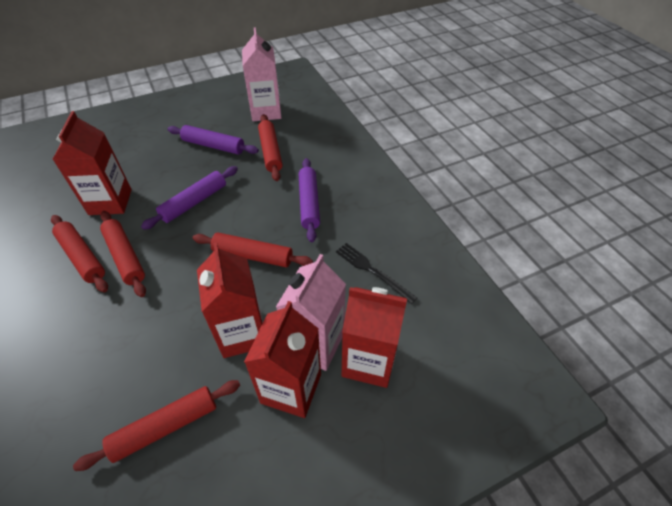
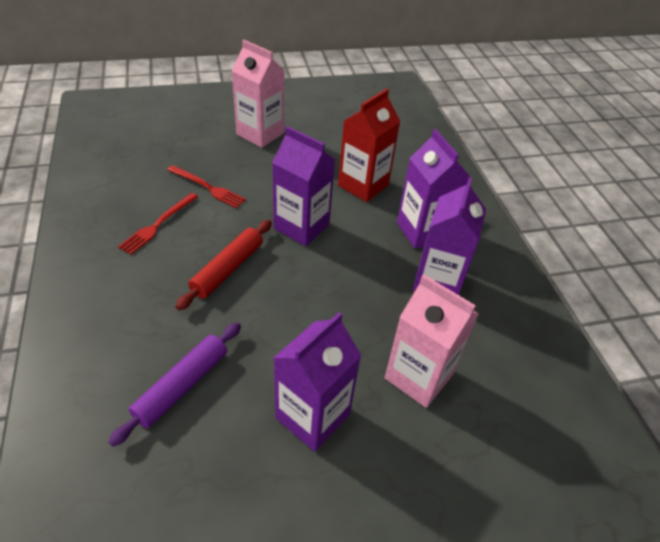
black fork: 1 -> 0
purple carton: 0 -> 4
purple rolling pin: 3 -> 1
red carton: 4 -> 1
red fork: 0 -> 2
red rolling pin: 5 -> 1

